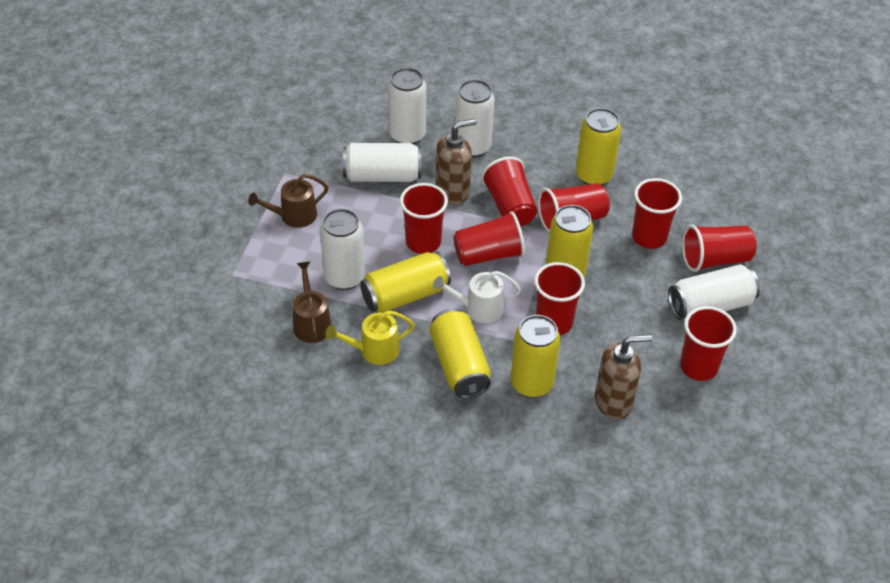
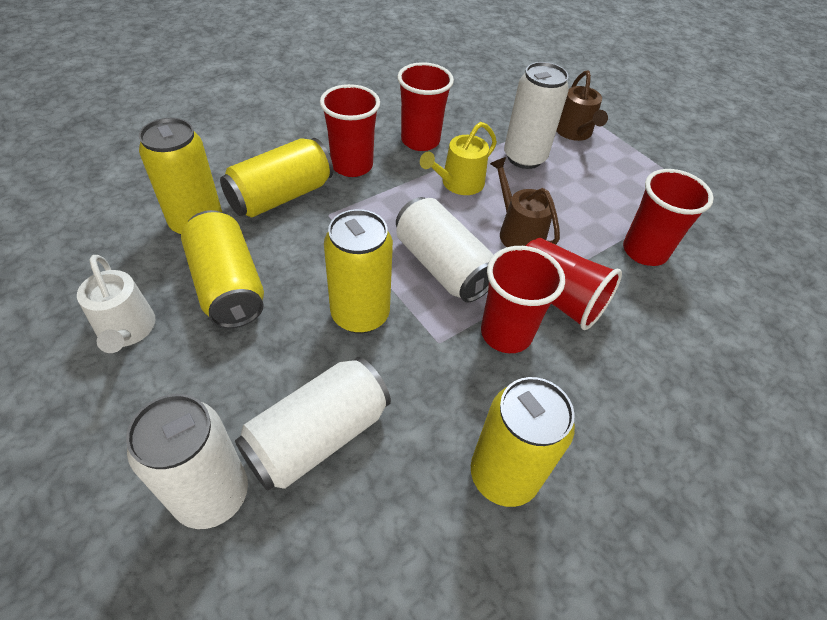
brown soap dispenser: 2 -> 0
red cup: 8 -> 5
white can: 5 -> 4

